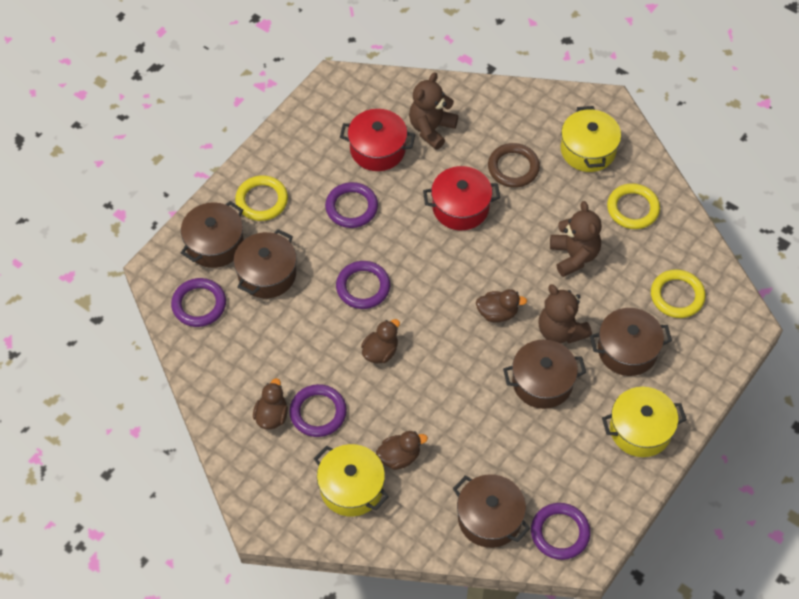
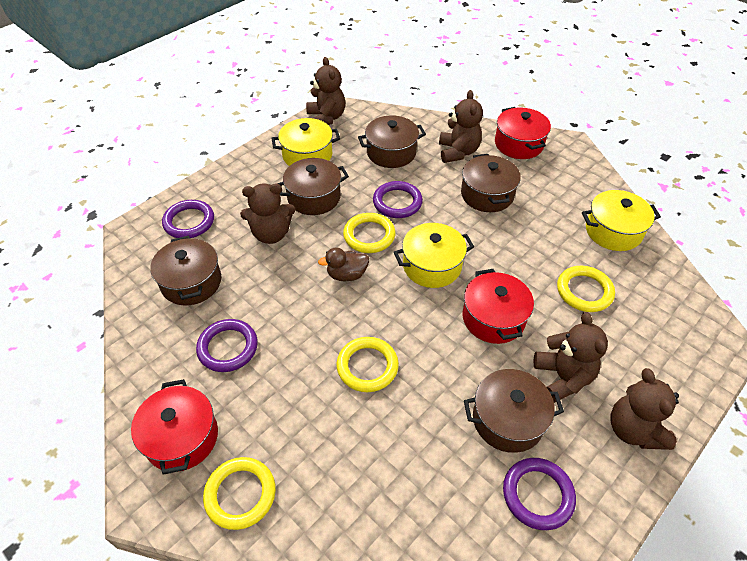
brown duck: 4 -> 1
brown ring: 1 -> 0
brown teddy bear: 3 -> 5
purple ring: 5 -> 4
red pot: 2 -> 3
yellow ring: 3 -> 4

